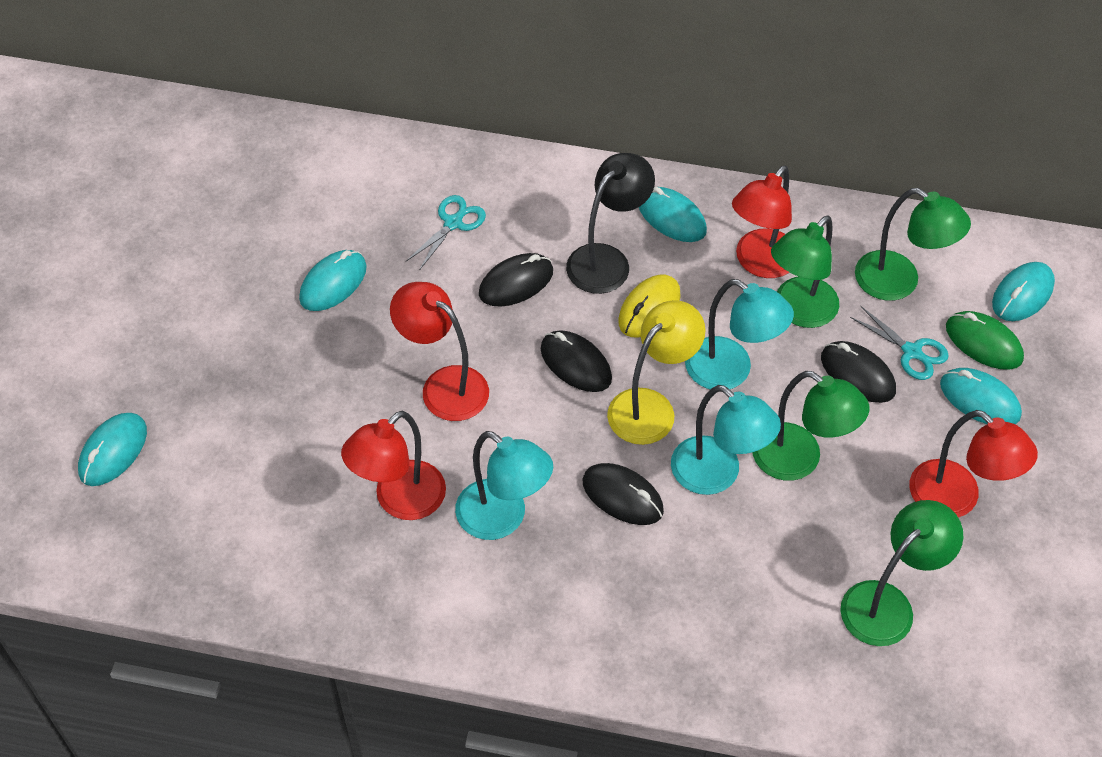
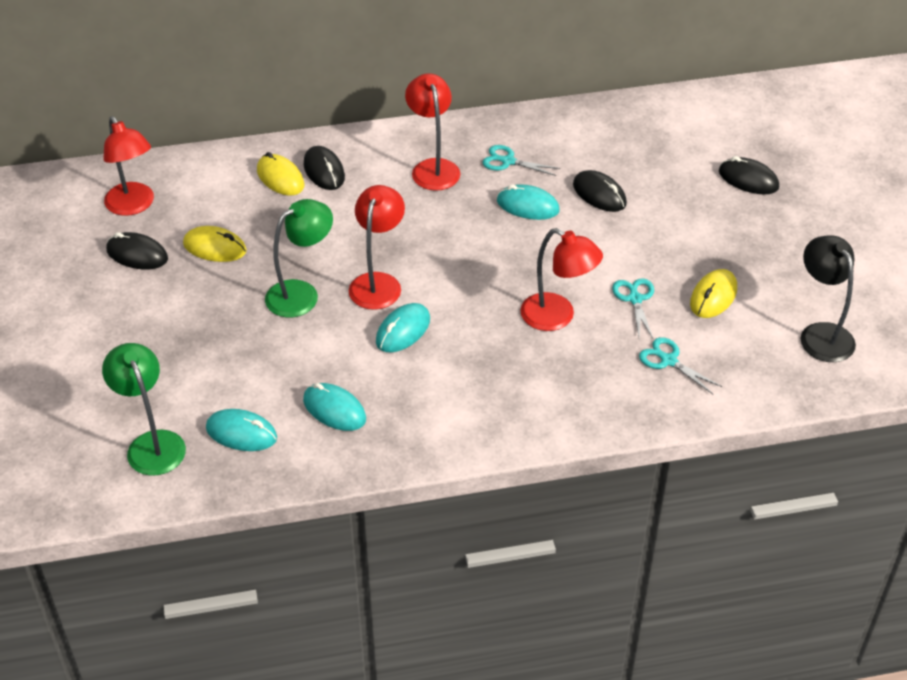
green lamp: 4 -> 2
green mouse: 1 -> 0
turquoise lamp: 3 -> 0
turquoise mouse: 5 -> 4
turquoise scissors: 2 -> 3
yellow lamp: 1 -> 0
yellow mouse: 1 -> 3

